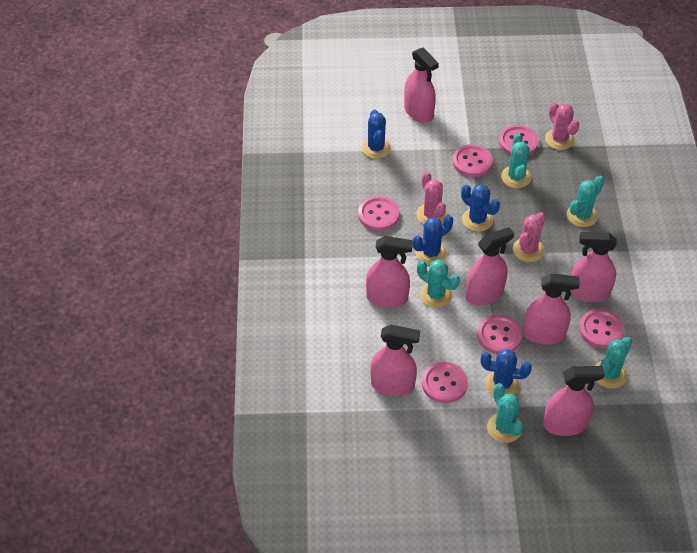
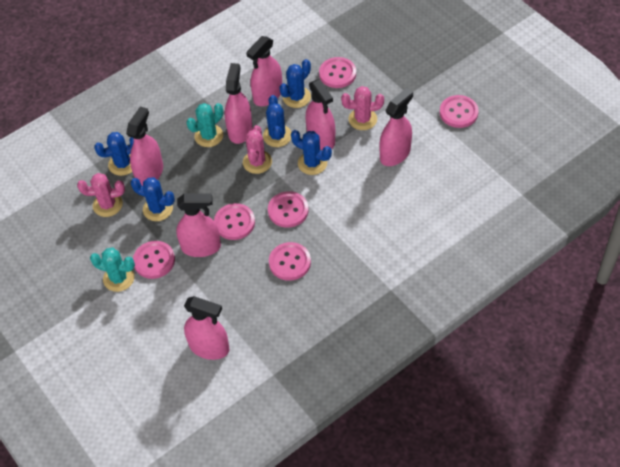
blue cactus: 4 -> 5
turquoise cactus: 5 -> 2

